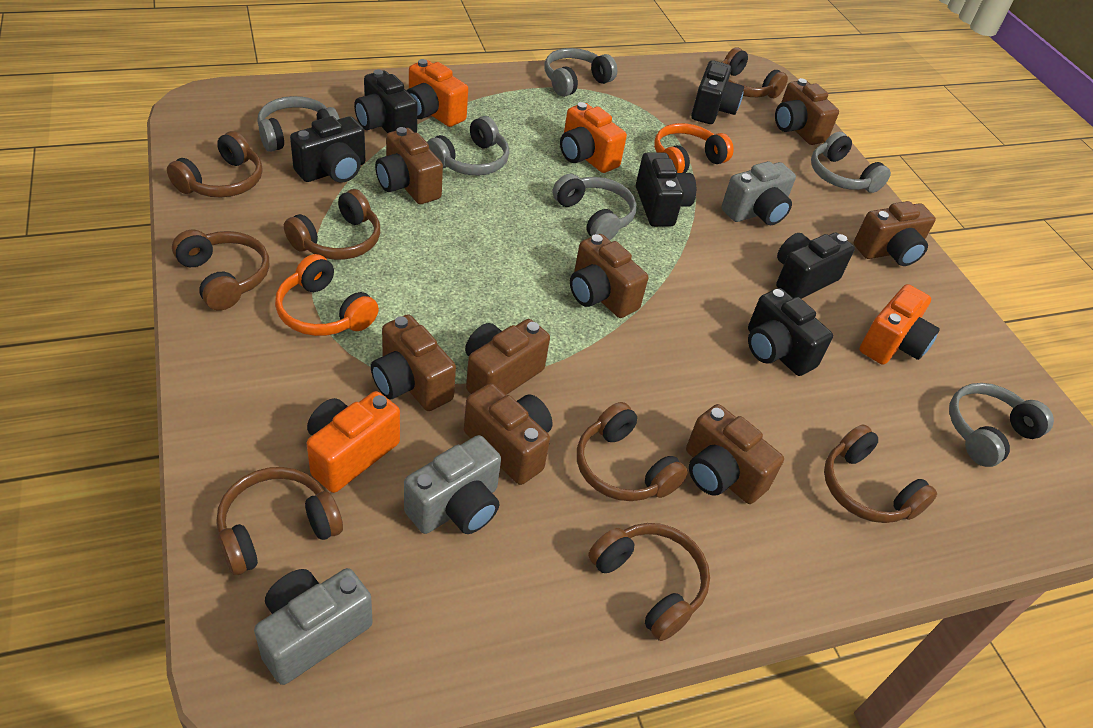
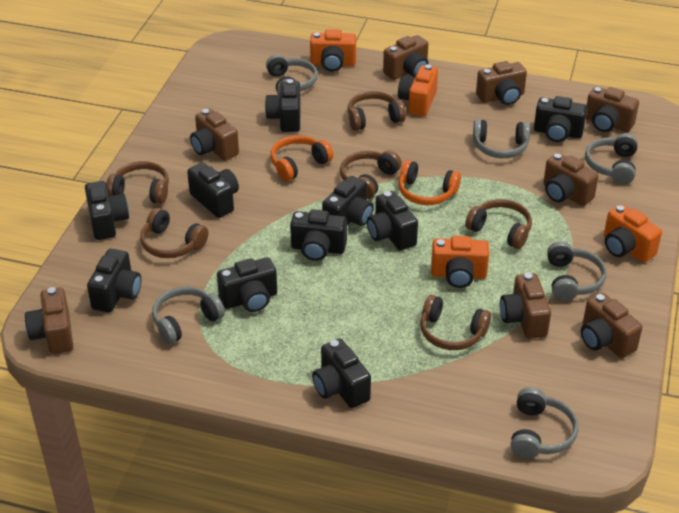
black camera: 6 -> 10
brown headphones: 8 -> 6
grey camera: 3 -> 0

